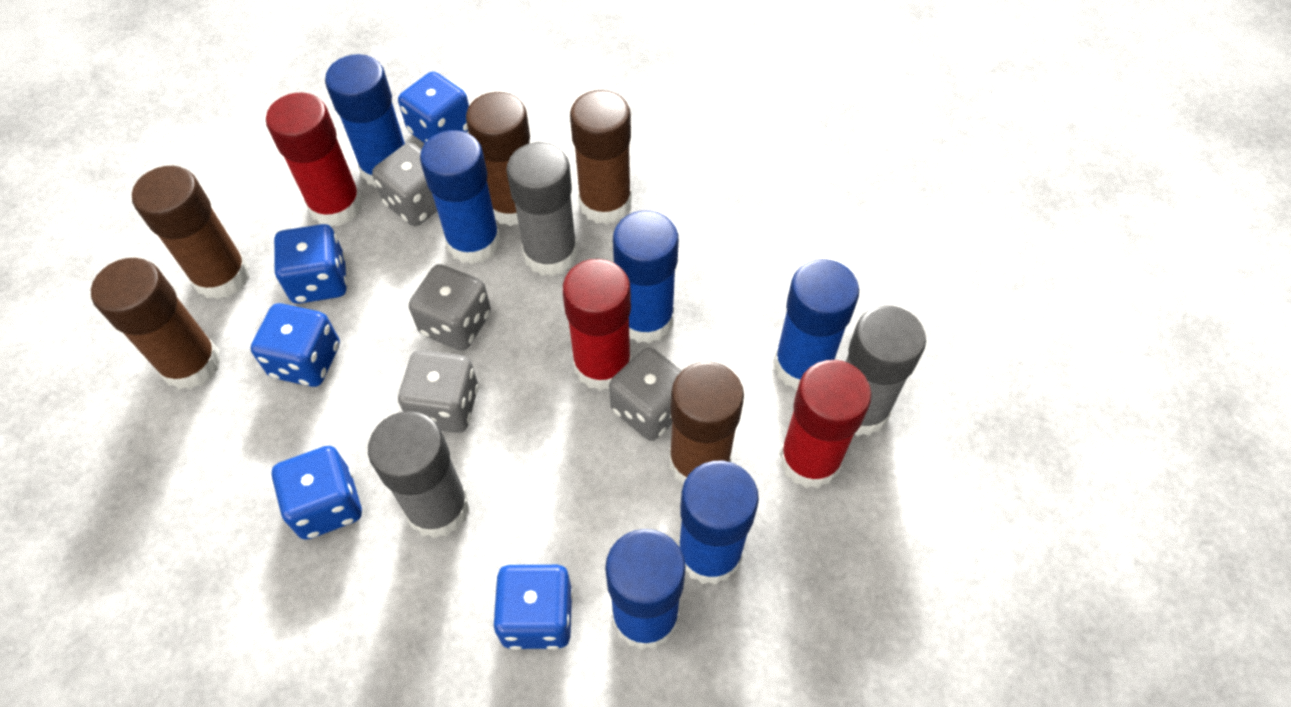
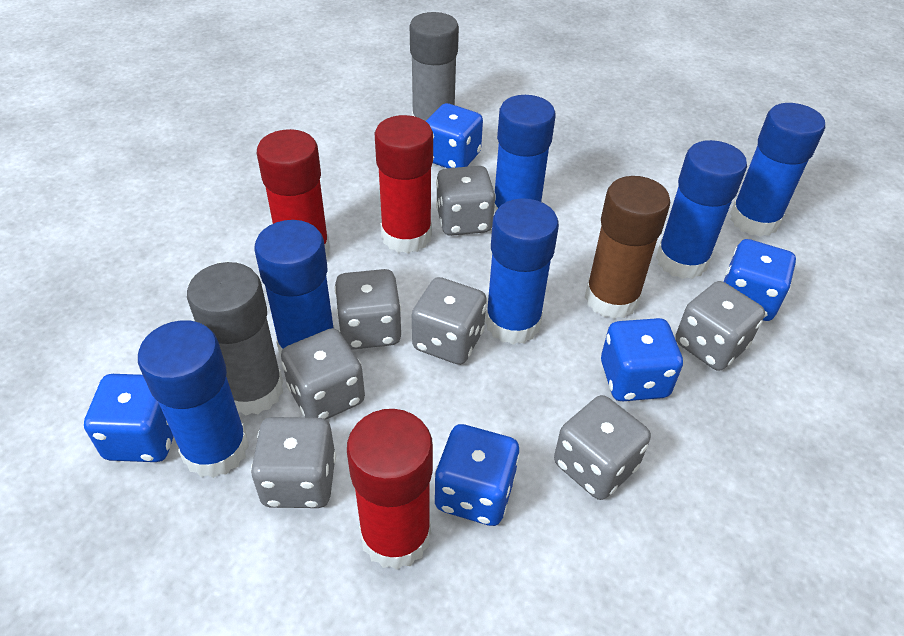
brown glue stick: 5 -> 1
grey dice: 4 -> 7
grey glue stick: 3 -> 2

